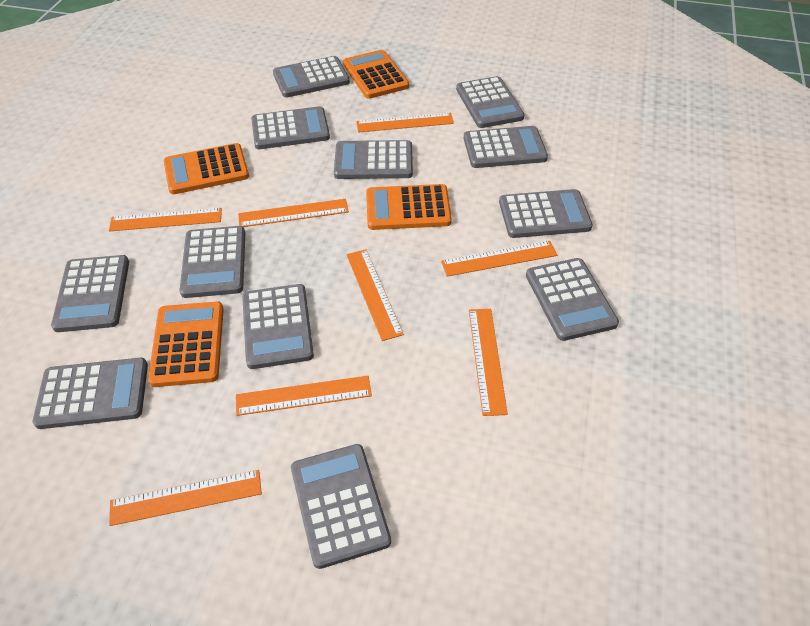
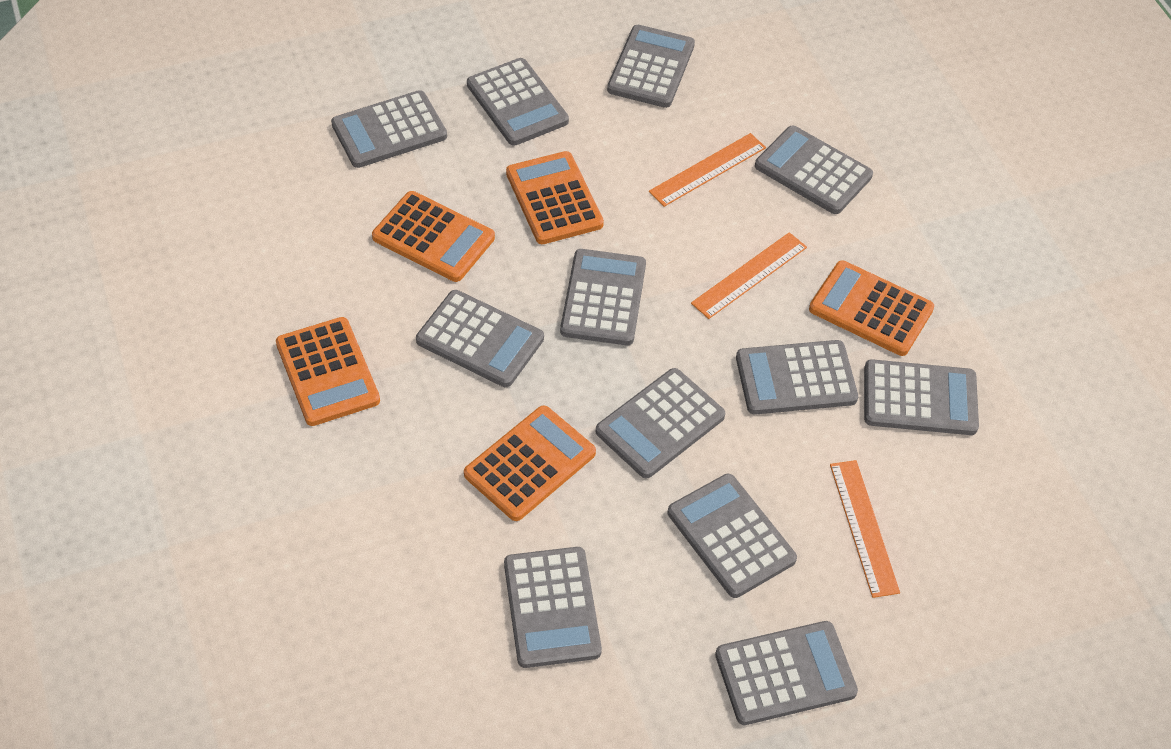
orange calculator: 4 -> 5
orange ruler: 8 -> 3

